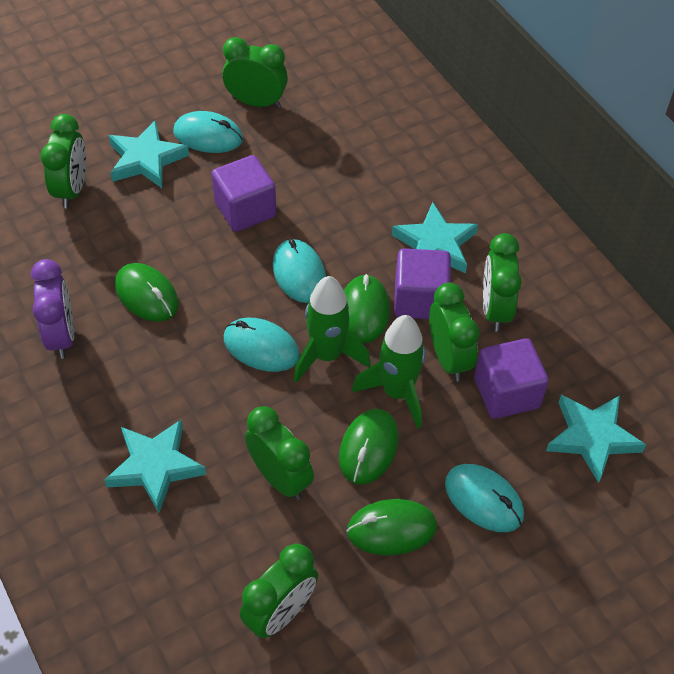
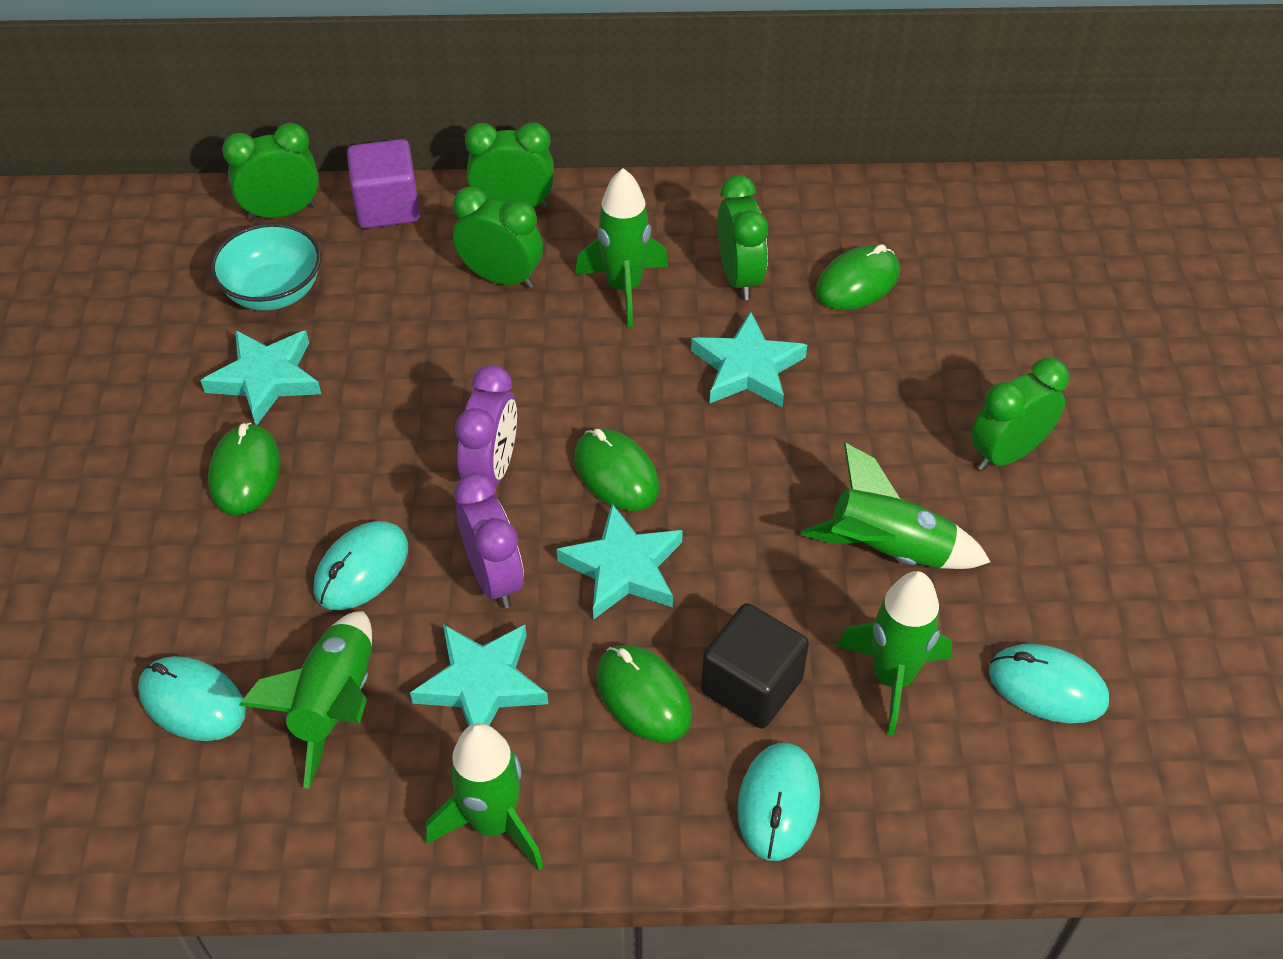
black cube: 0 -> 1
green clock: 6 -> 5
green rocket: 2 -> 5
purple clock: 1 -> 2
purple cube: 3 -> 1
turquoise bowl: 0 -> 1

